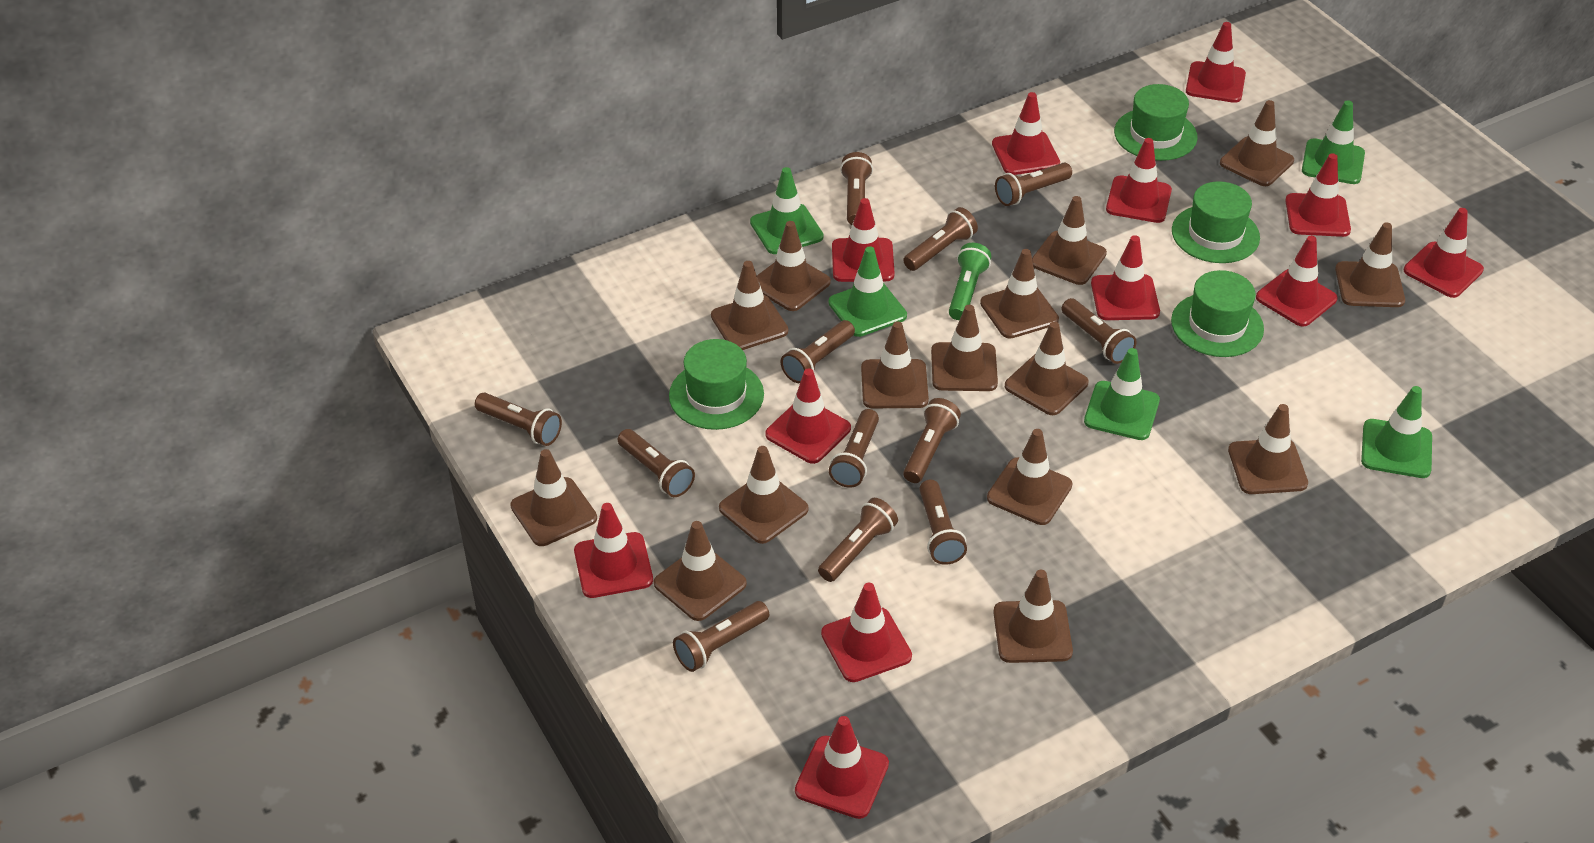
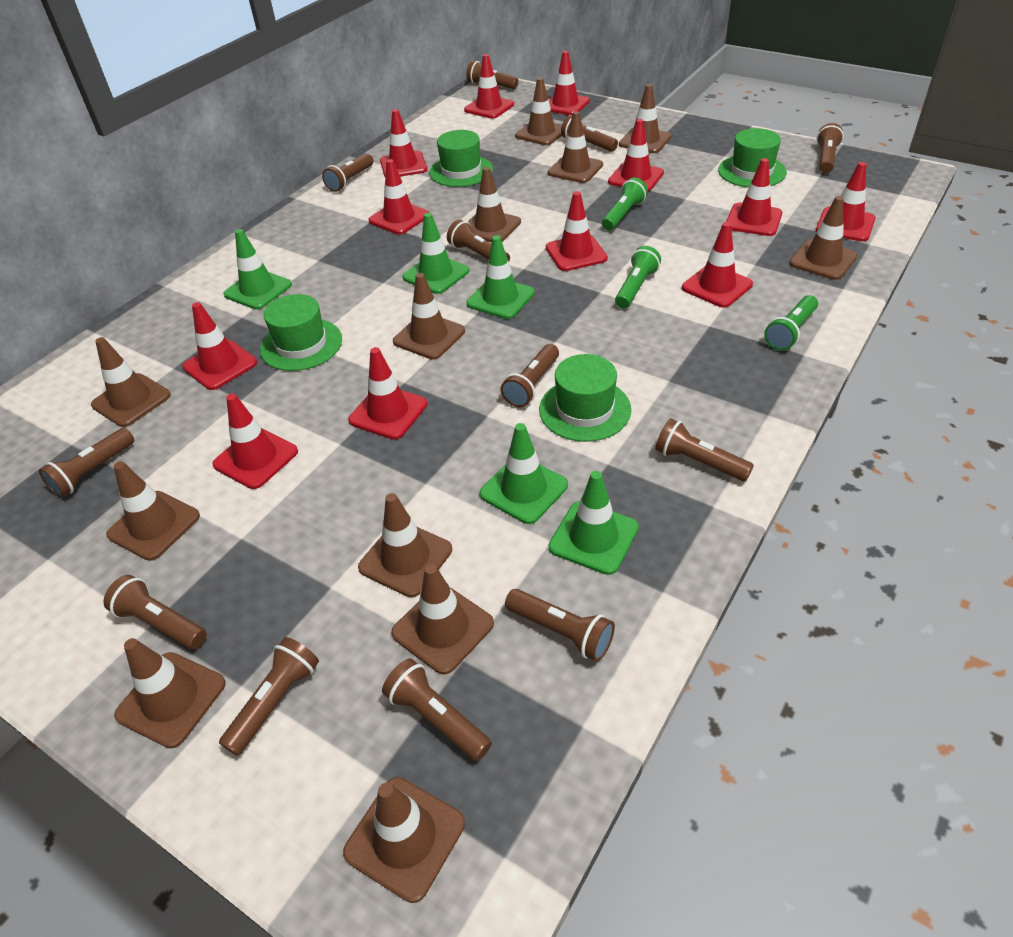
brown traffic cone: 15 -> 12
green flashlight: 1 -> 3

